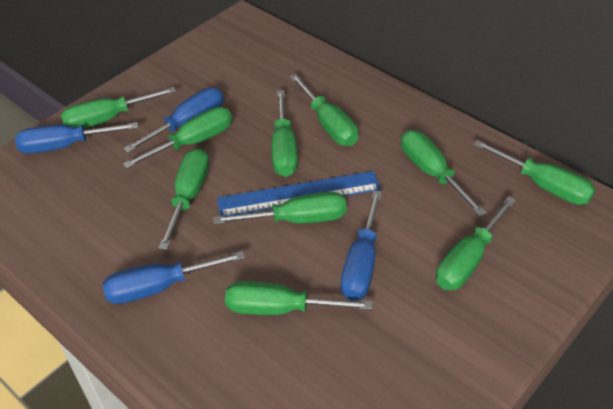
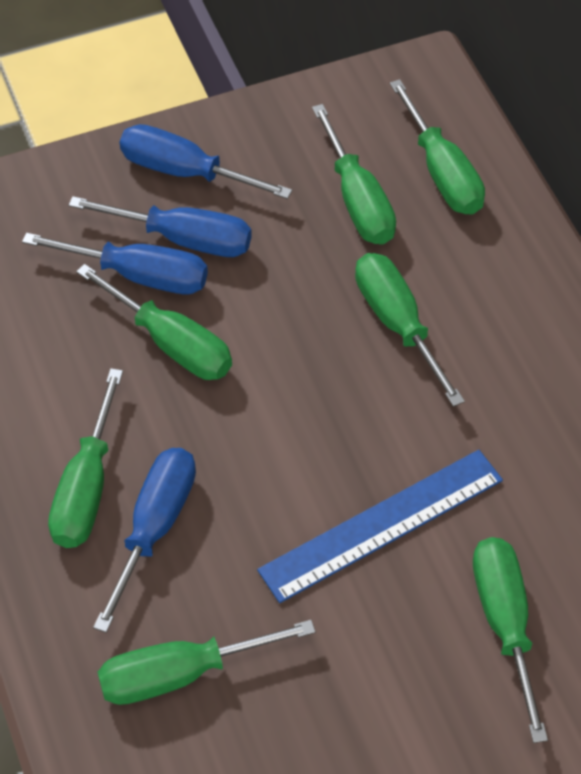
green screwdriver: 10 -> 7

